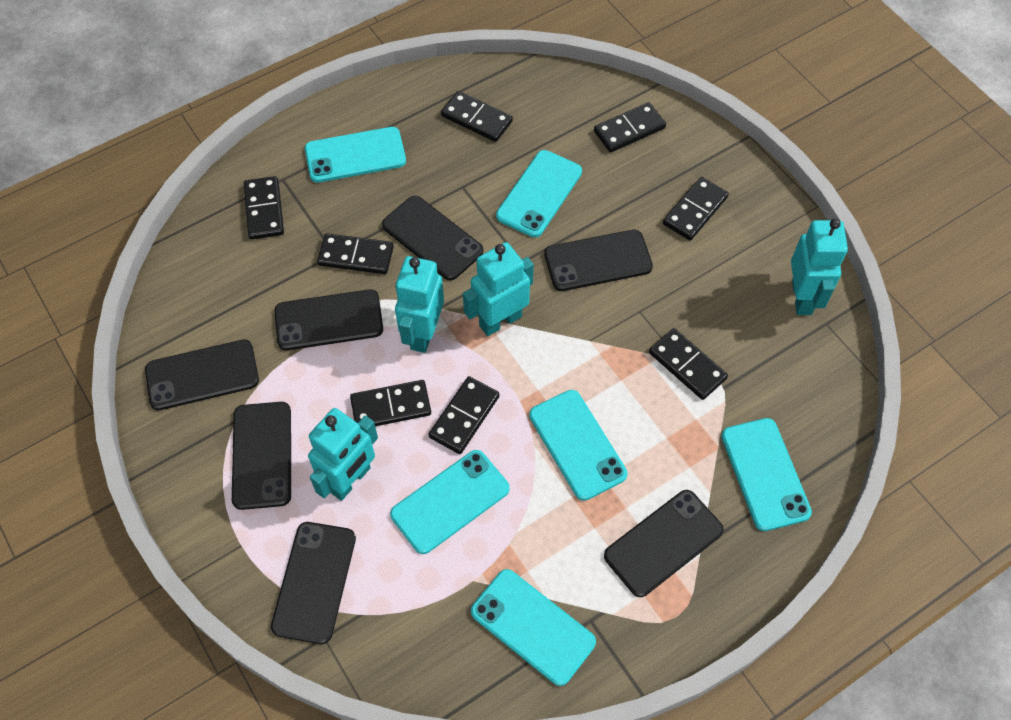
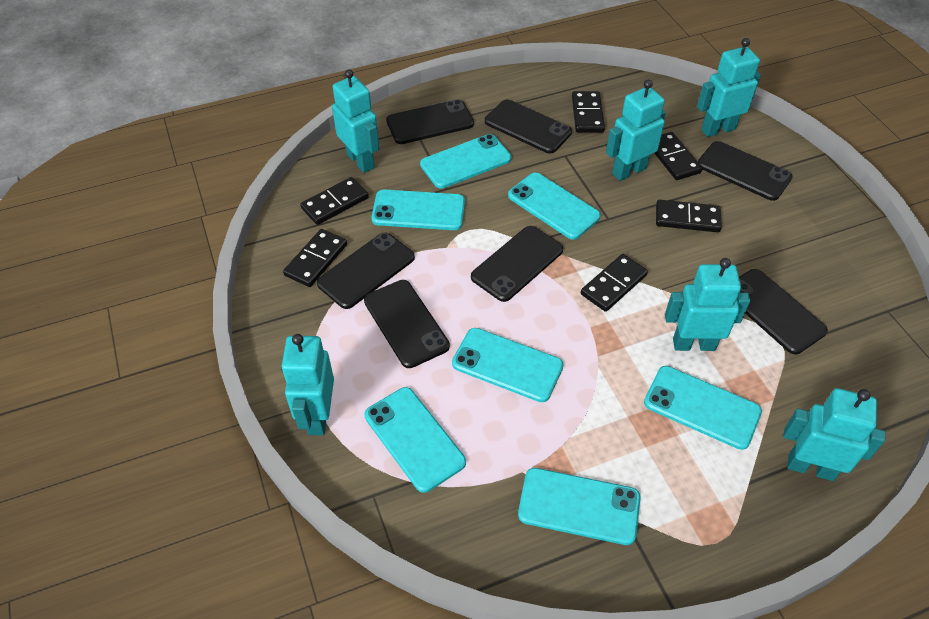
black domino: 8 -> 6
turquoise phone: 6 -> 7
turquoise robot: 4 -> 6

